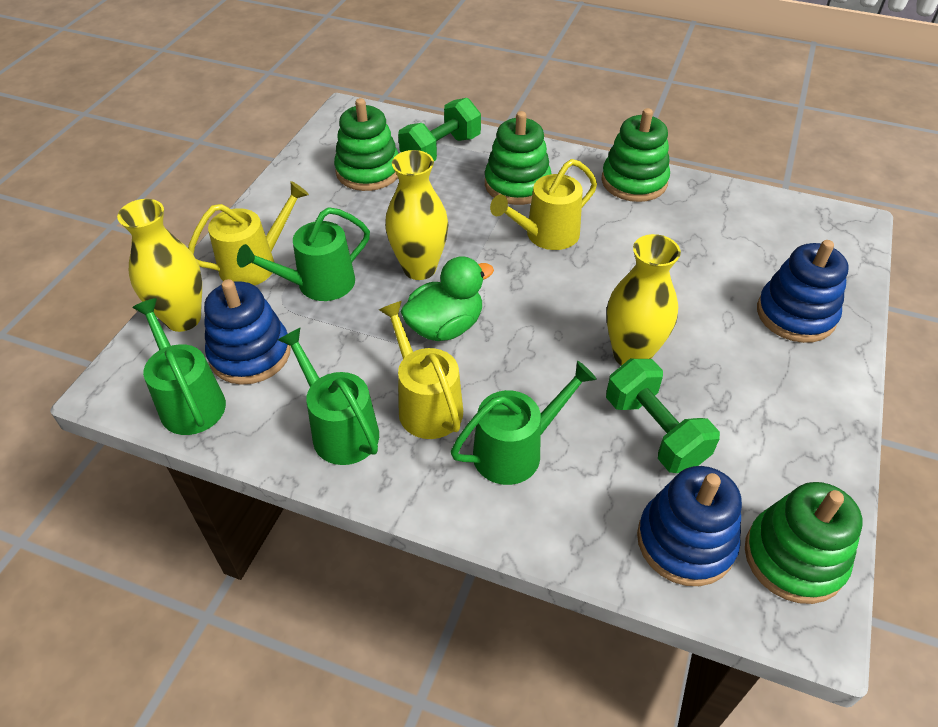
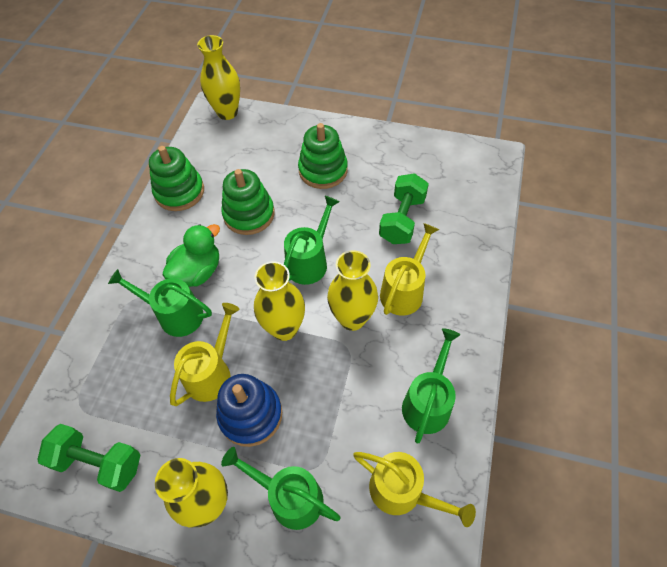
blue stacking toy: 3 -> 1
green stacking toy: 4 -> 3
yellow vase: 3 -> 4

